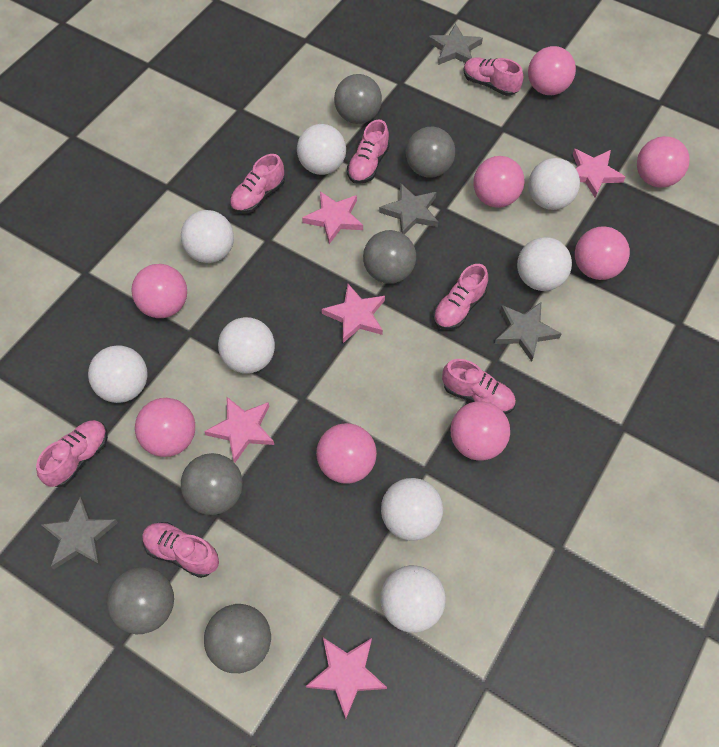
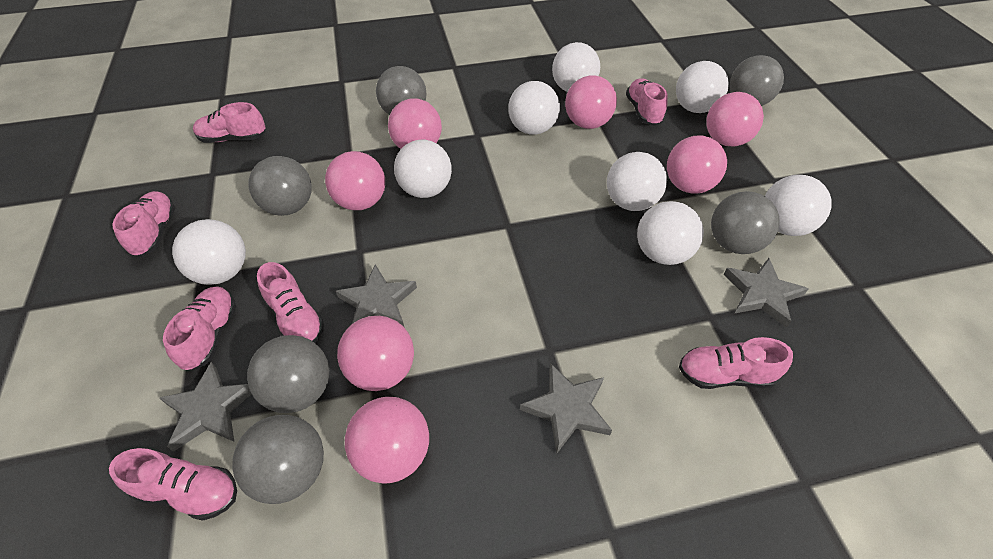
pink ball: 8 -> 7
pink star: 5 -> 0

